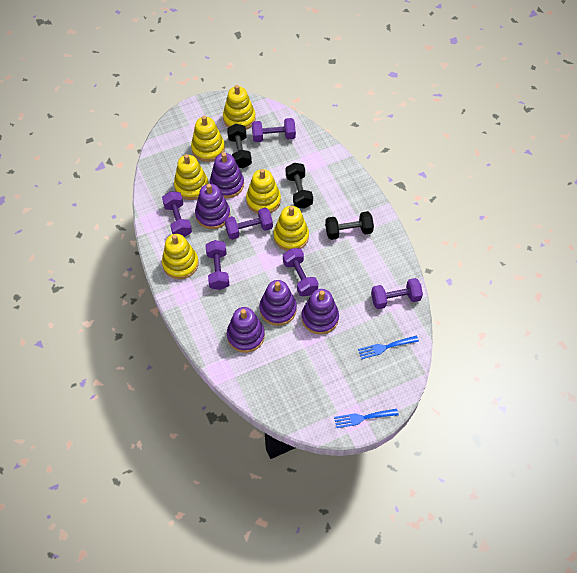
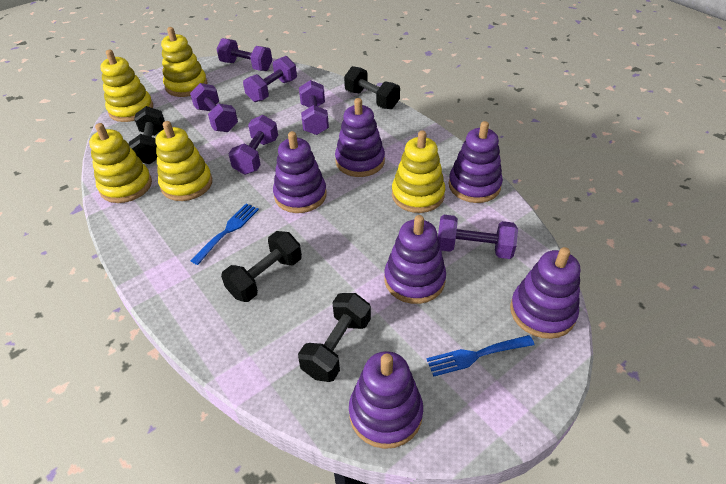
black dumbbell: 3 -> 4
purple stacking toy: 5 -> 6
yellow stacking toy: 6 -> 5

